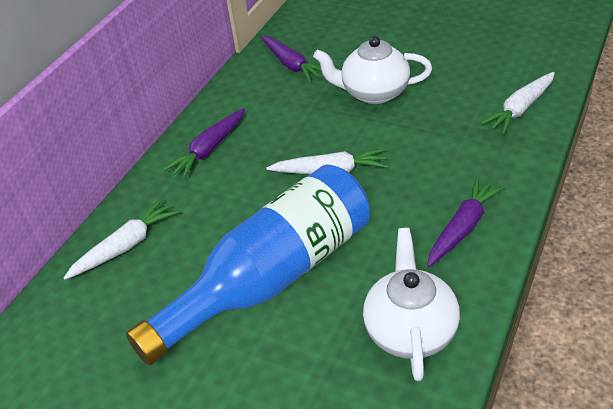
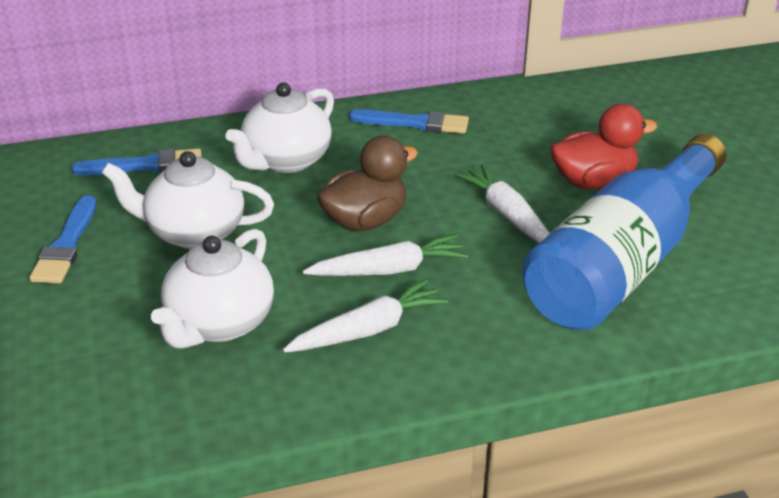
blue brush: 0 -> 3
brown duck: 0 -> 1
purple carrot: 3 -> 0
red duck: 0 -> 1
white teapot: 2 -> 3

